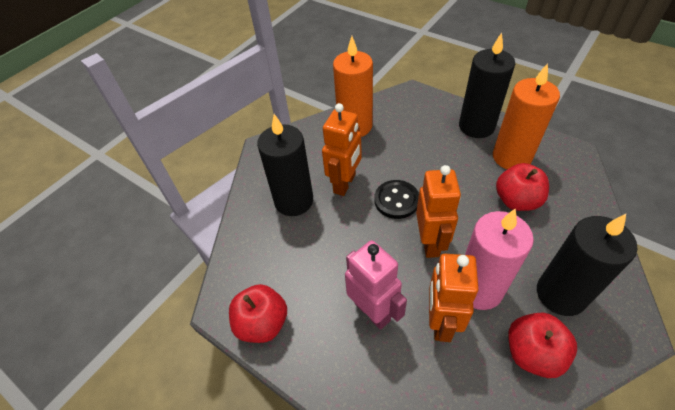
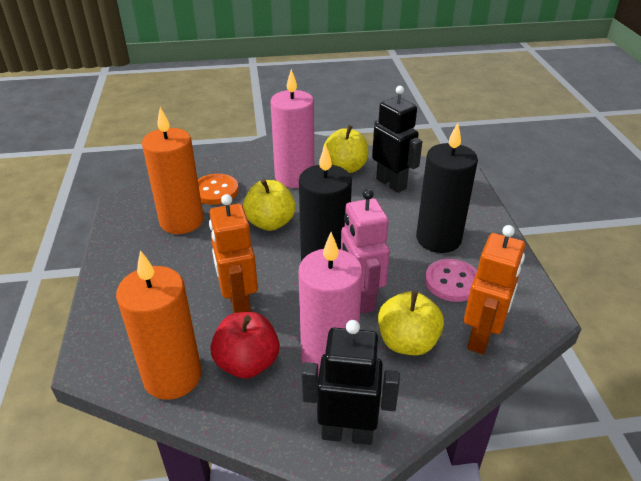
black button: 1 -> 0
black candle: 3 -> 2
black robot: 0 -> 2
orange button: 0 -> 1
orange robot: 3 -> 2
pink button: 0 -> 1
pink candle: 1 -> 2
red apple: 3 -> 1
yellow apple: 0 -> 3

